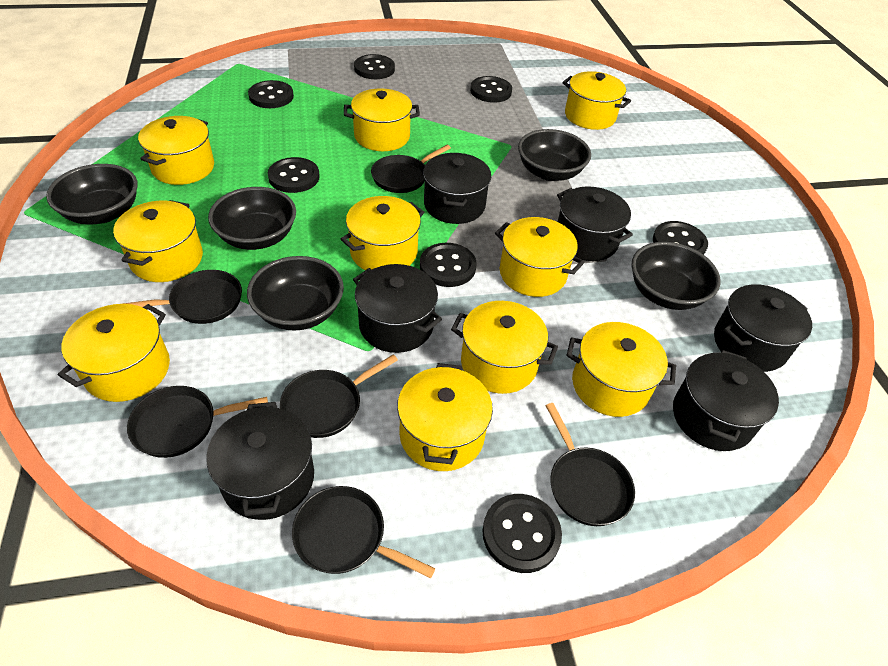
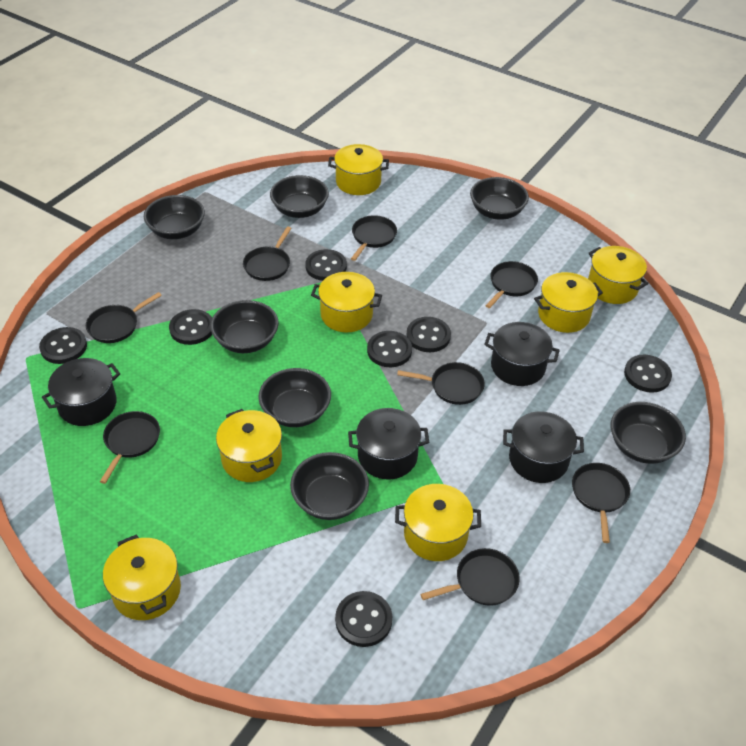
black bowl: 5 -> 7
black pan: 6 -> 8
black pot: 6 -> 4
yellow pot: 10 -> 7

